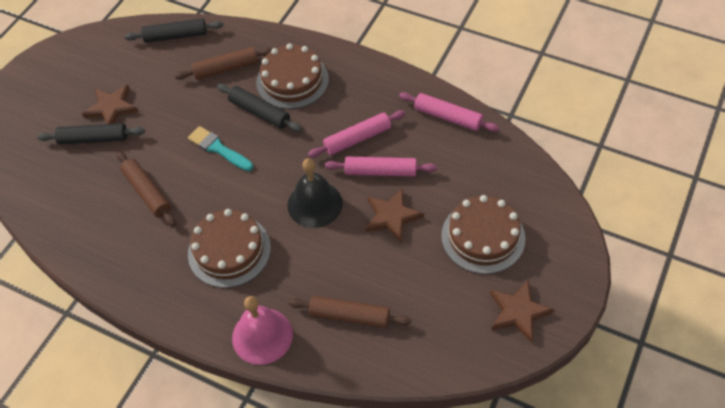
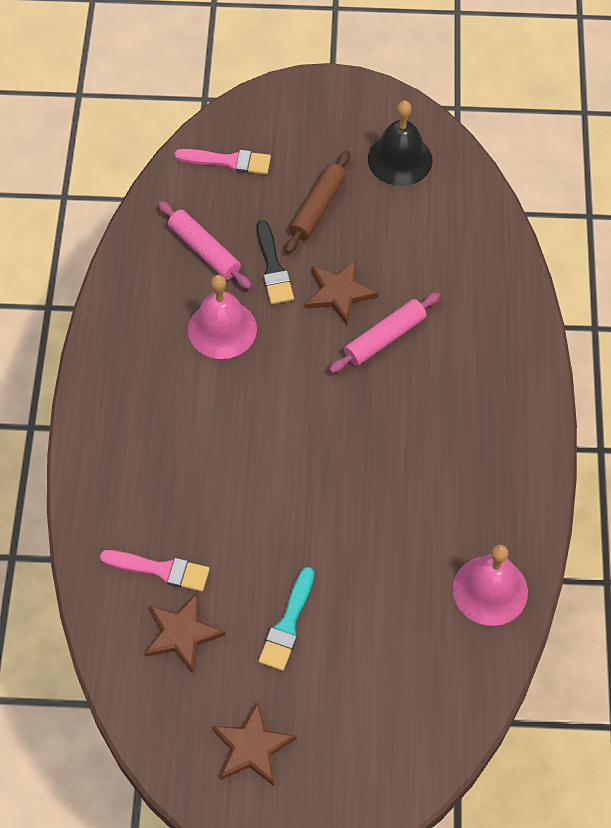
black brush: 0 -> 1
black rolling pin: 3 -> 0
brown cake: 3 -> 0
brown rolling pin: 3 -> 1
pink bell: 1 -> 2
pink brush: 0 -> 2
pink rolling pin: 3 -> 2

